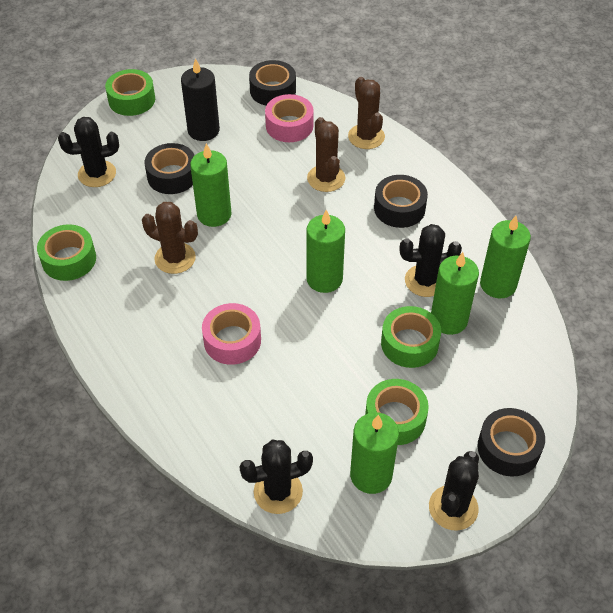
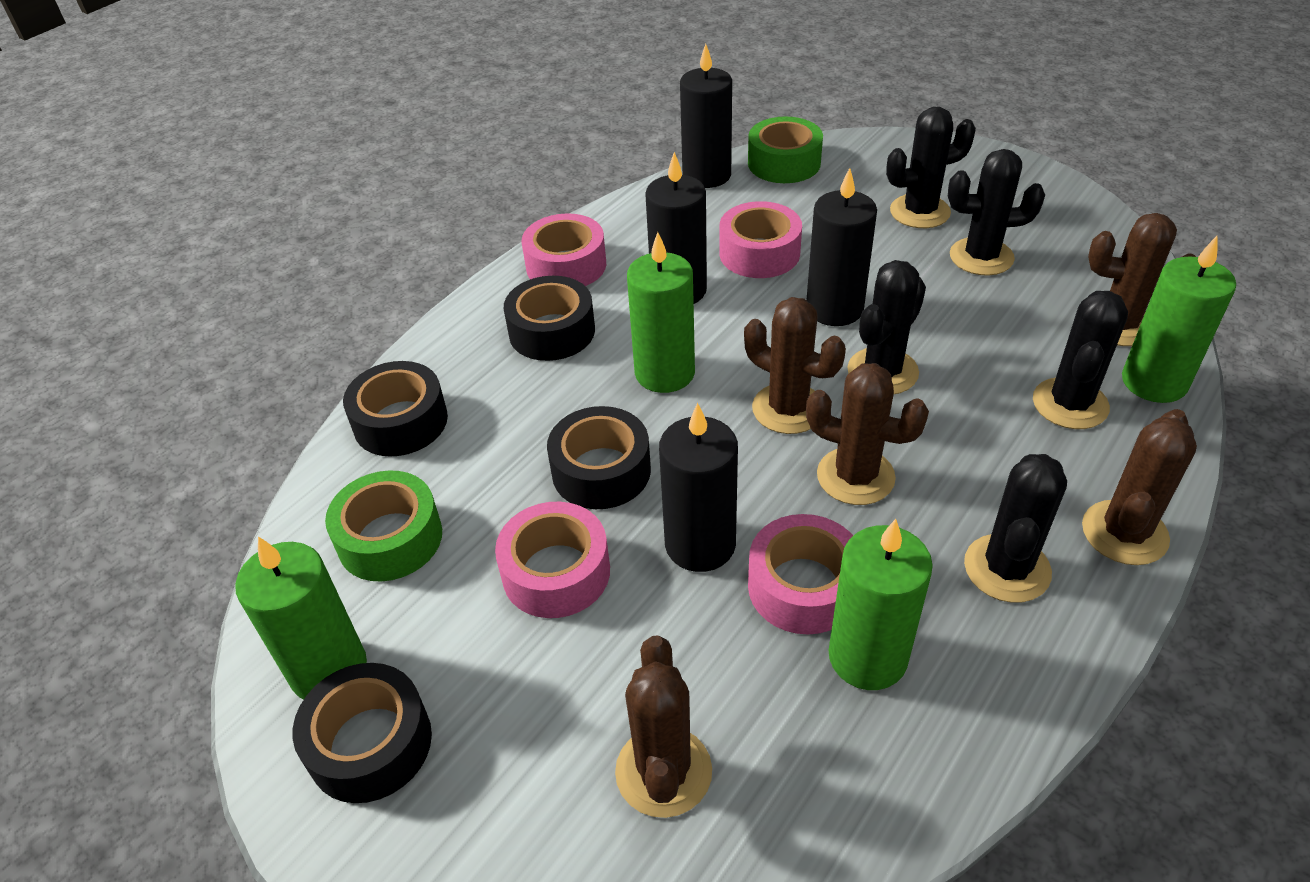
black cactus: 4 -> 5
black candle: 1 -> 4
brown cactus: 3 -> 5
green candle: 5 -> 4
green tape: 4 -> 2
pink tape: 2 -> 4

